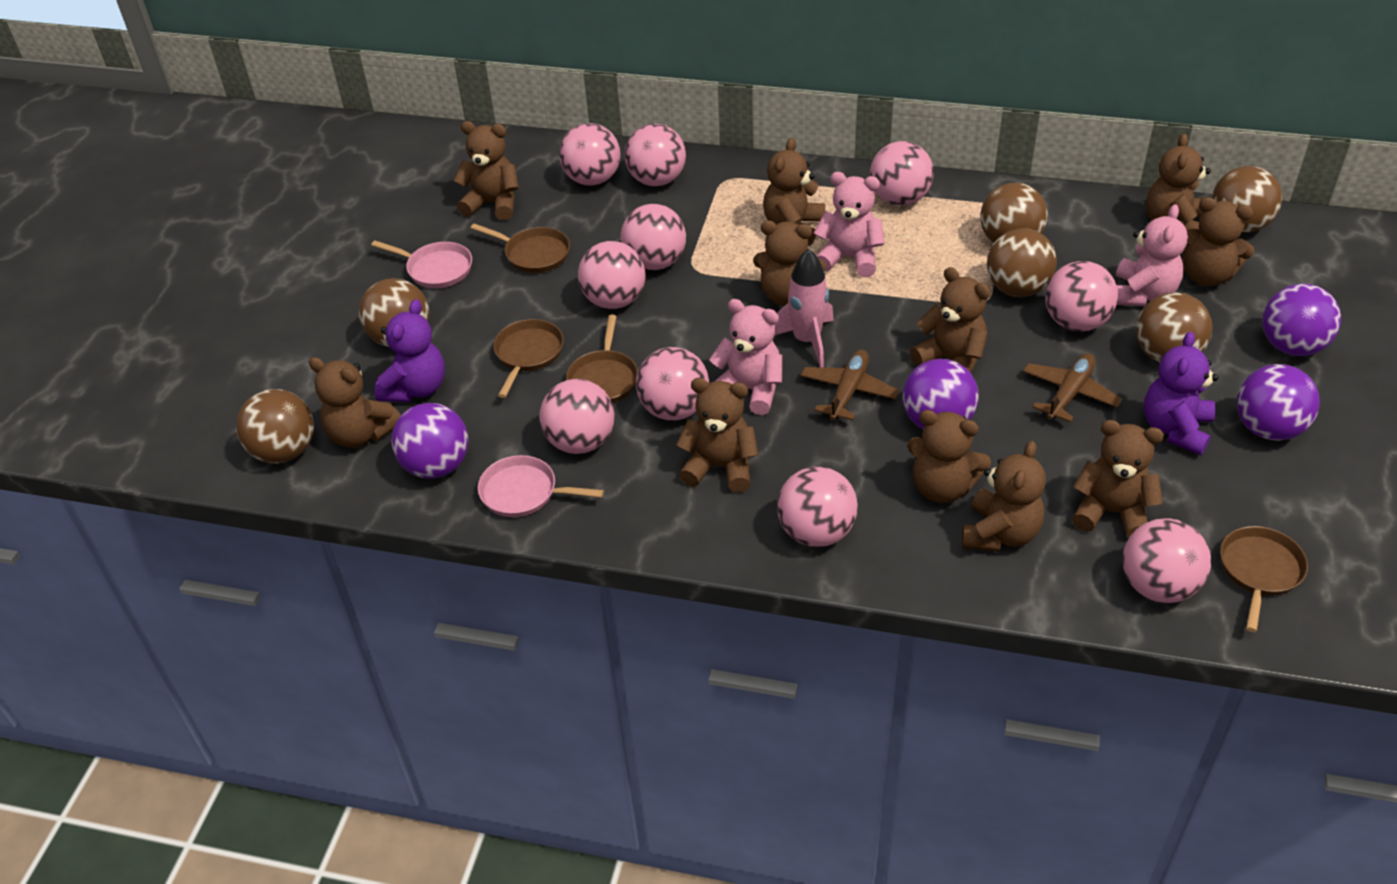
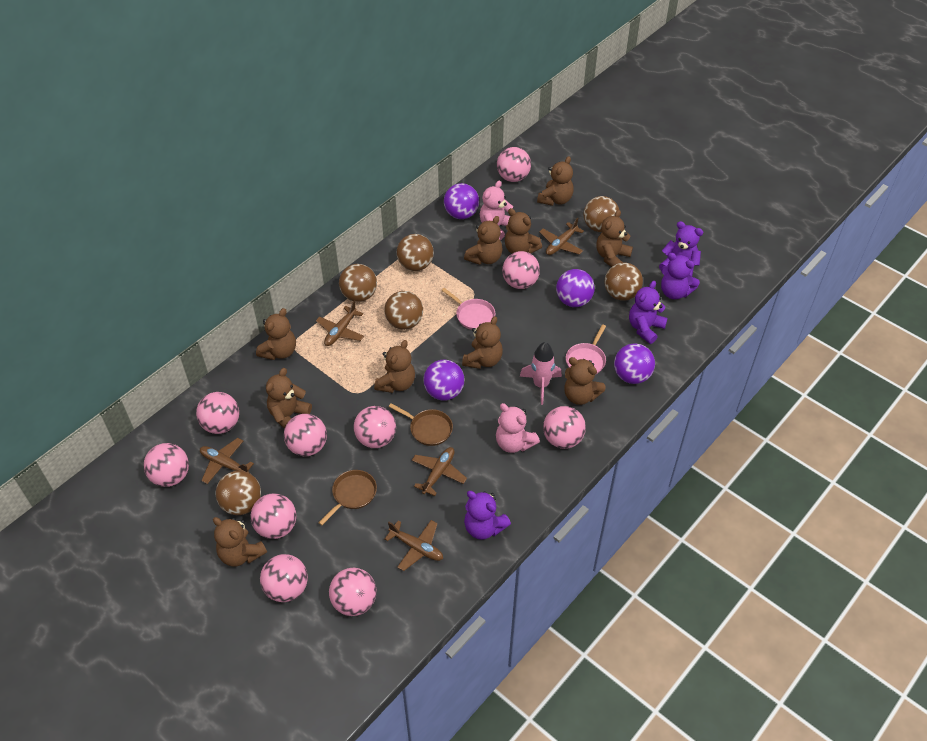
brown pan: 4 -> 2
brown plane: 2 -> 5
brown teddy bear: 11 -> 10
pink teddy bear: 3 -> 2
purple teddy bear: 2 -> 4

